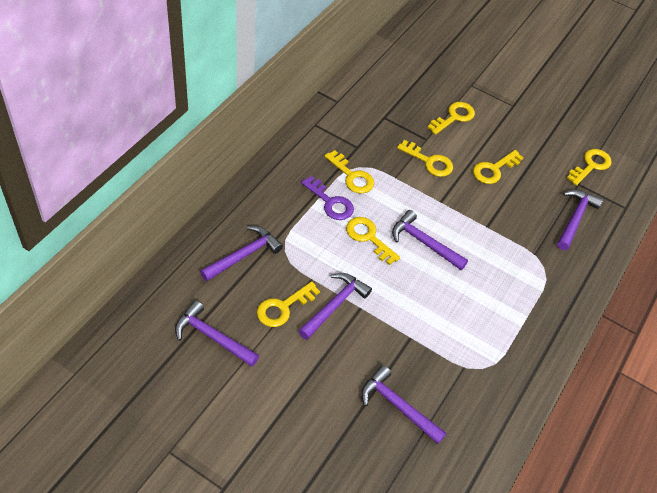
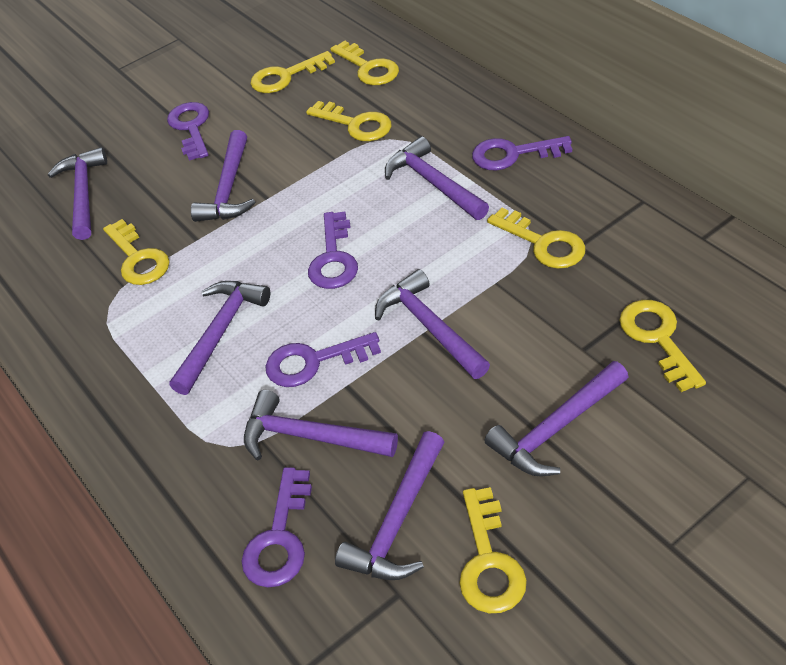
purple hammer: 6 -> 8
purple key: 1 -> 5

